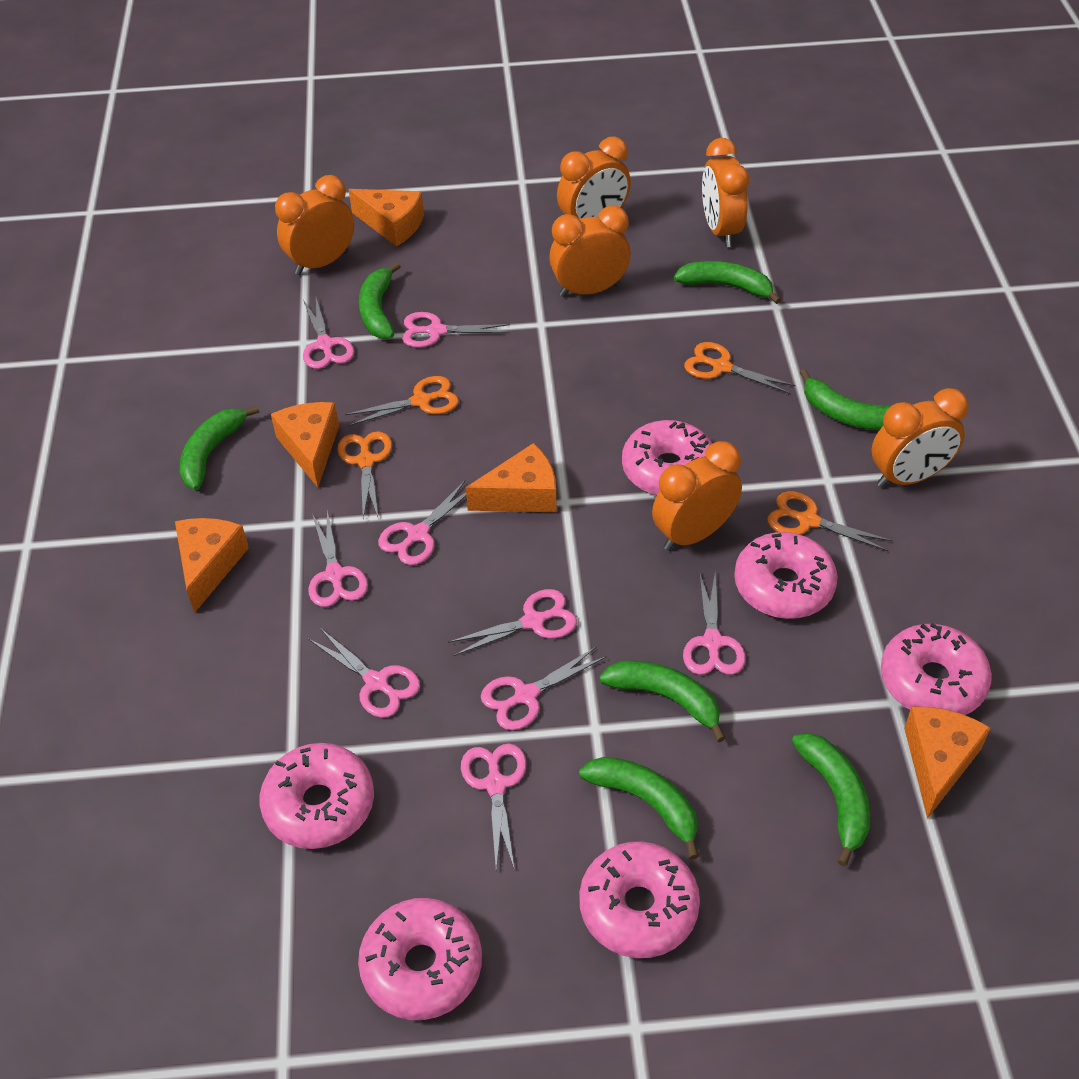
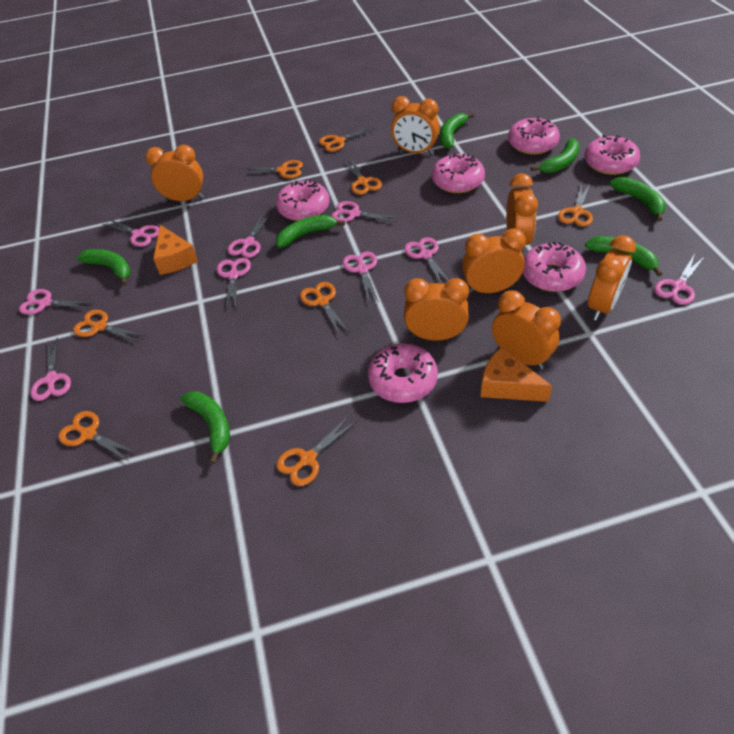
orange cheese: 5 -> 2
orange clock: 6 -> 7
orange scissors: 4 -> 8

